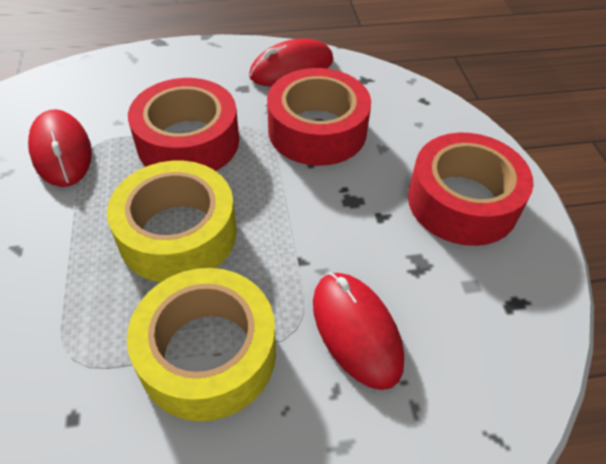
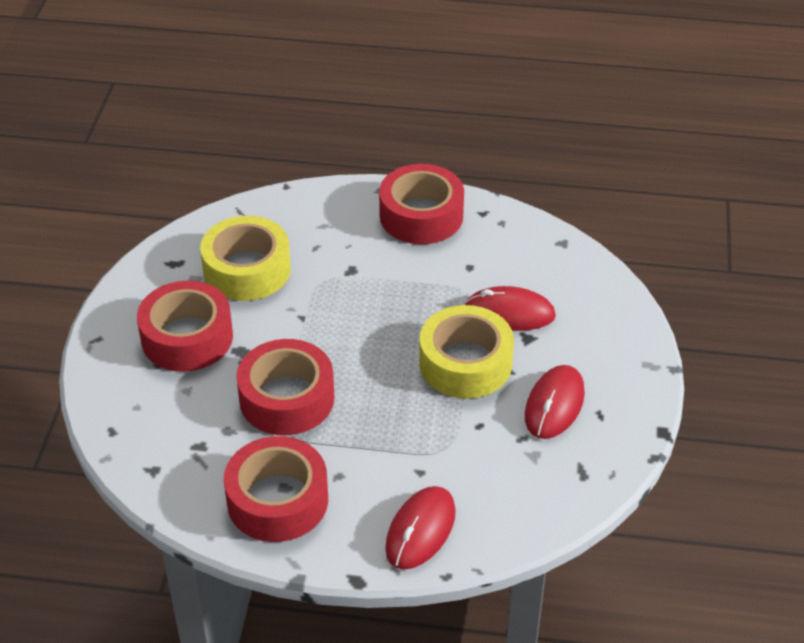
red tape: 3 -> 4

